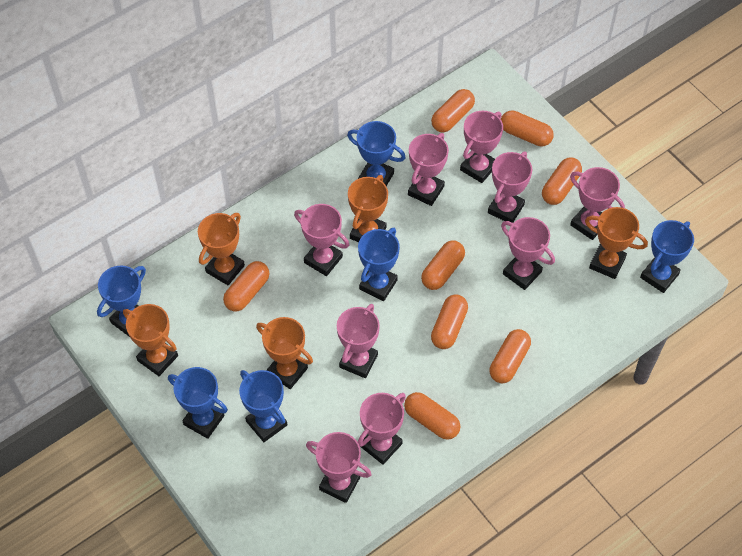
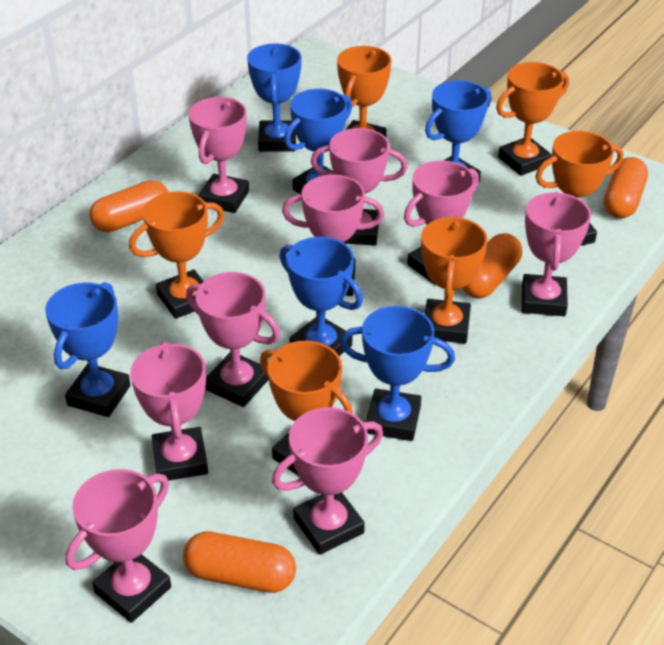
orange capsule: 8 -> 4
orange trophy: 5 -> 6

